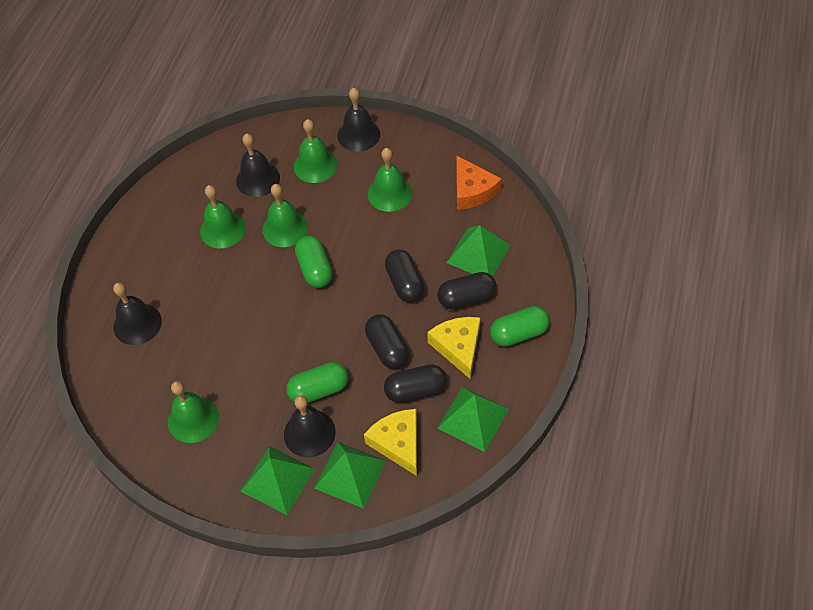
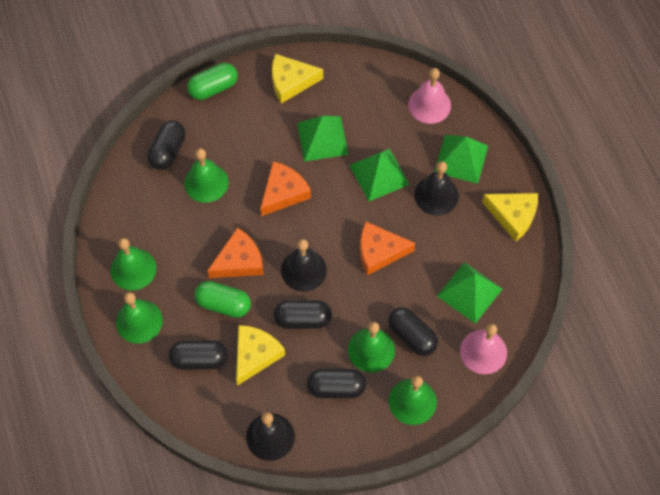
black bell: 4 -> 3
black capsule: 4 -> 5
green capsule: 3 -> 2
orange cheese: 1 -> 3
pink bell: 0 -> 2
yellow cheese: 2 -> 3

